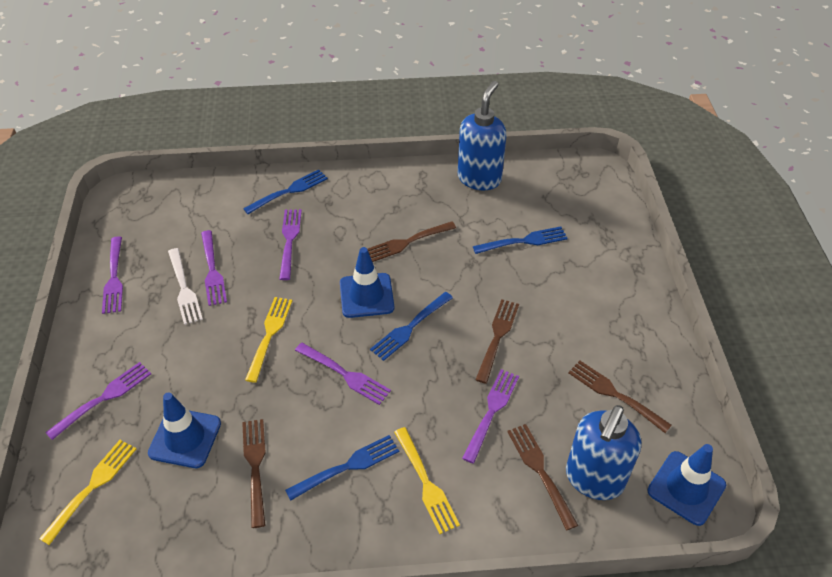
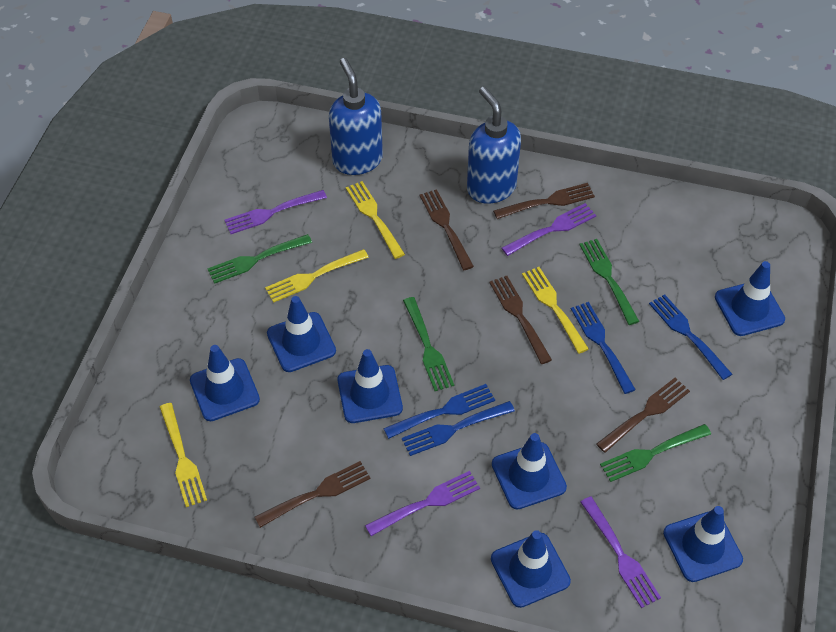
blue traffic cone: 3 -> 7
green fork: 0 -> 4
purple fork: 6 -> 4
white fork: 1 -> 0
yellow fork: 3 -> 4

